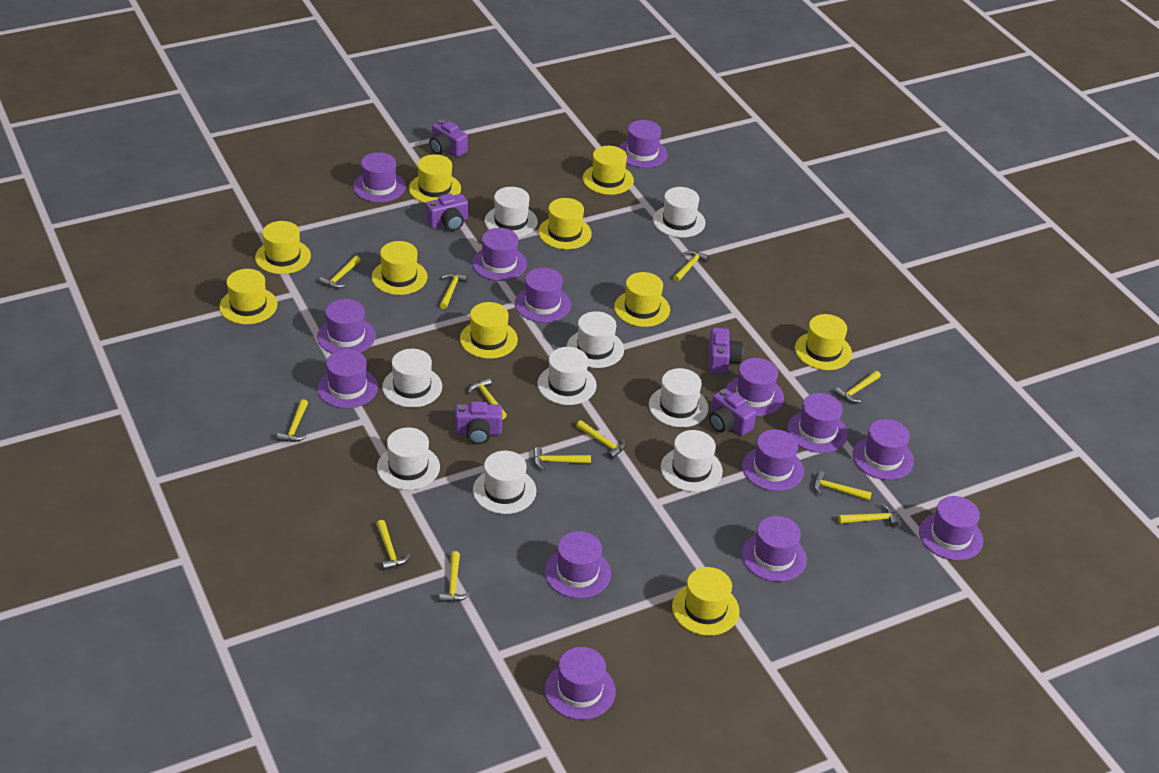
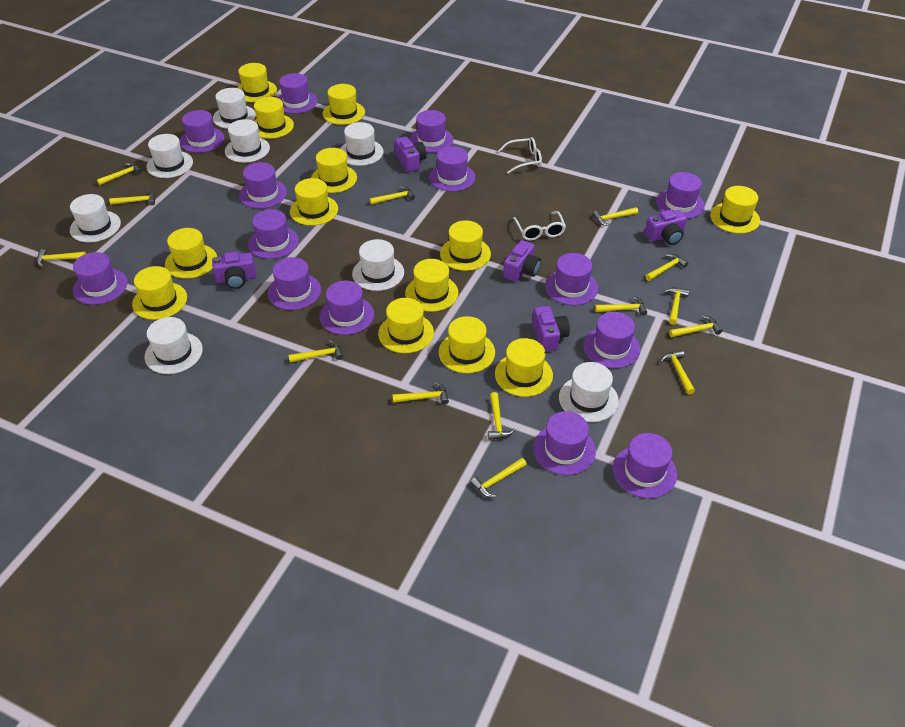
white glasses: 0 -> 2
white hat: 9 -> 8
yellow hammer: 12 -> 14
yellow hat: 10 -> 13

